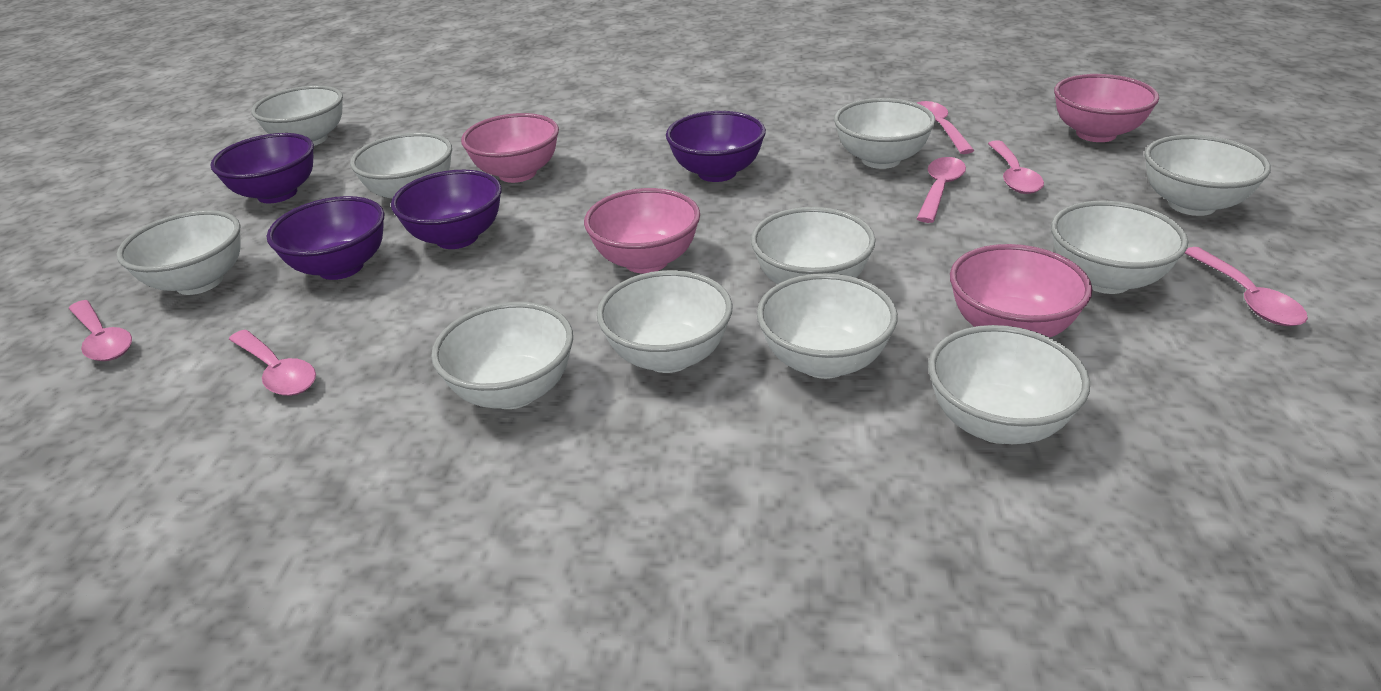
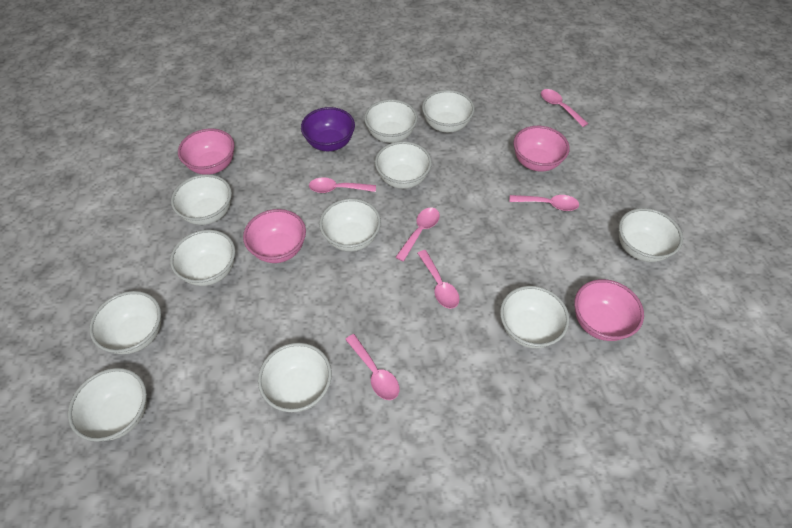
purple bowl: 4 -> 1

